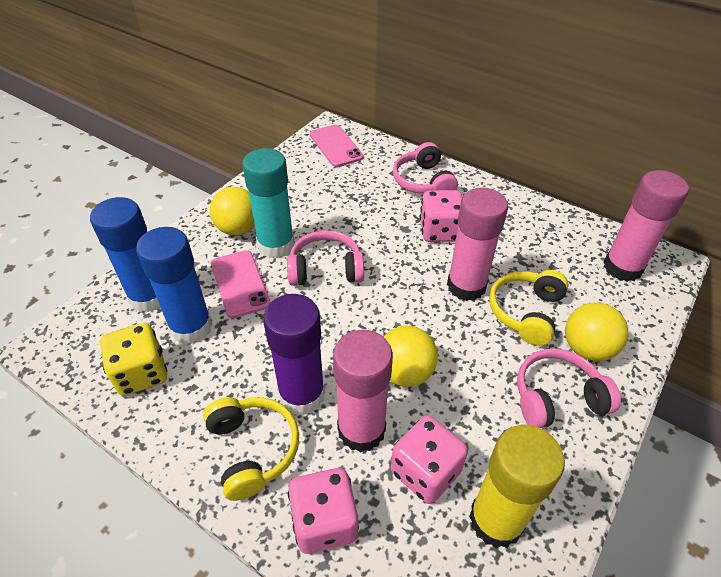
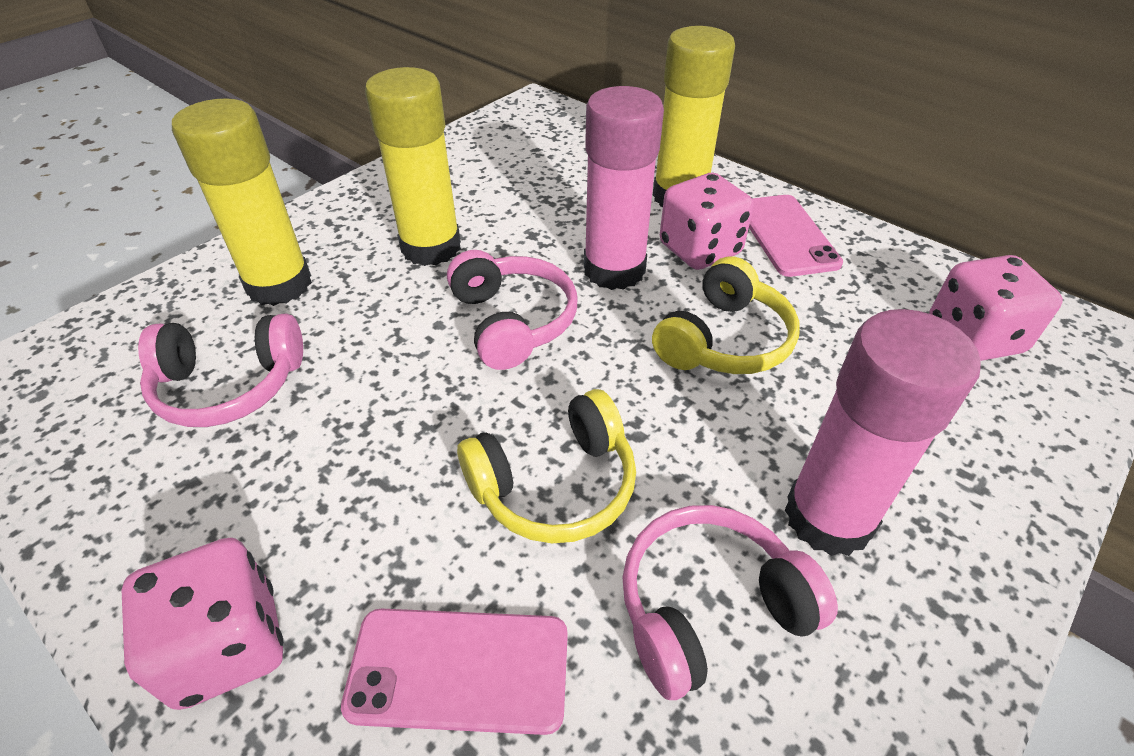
blue glue stick: 2 -> 0
pink glue stick: 3 -> 2
purple glue stick: 1 -> 0
turquoise glue stick: 1 -> 0
yellow ball: 3 -> 0
yellow dice: 1 -> 0
yellow glue stick: 1 -> 3

